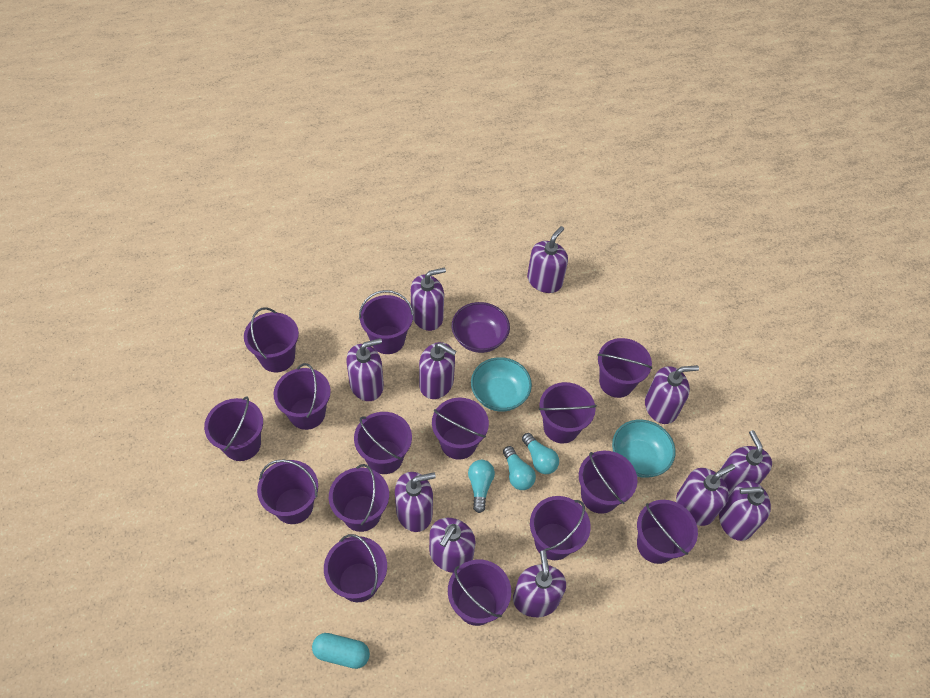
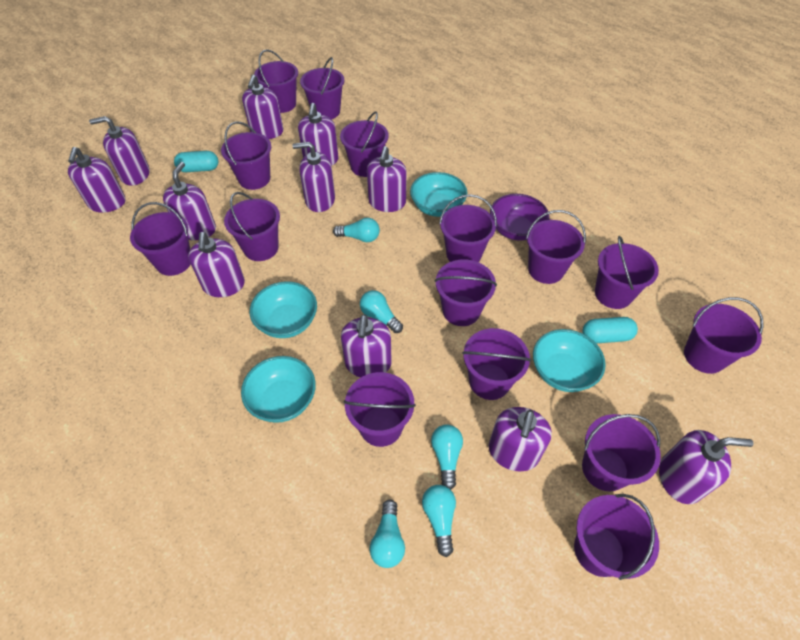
turquoise bowl: 2 -> 4
turquoise capsule: 1 -> 2
turquoise light bulb: 3 -> 5

